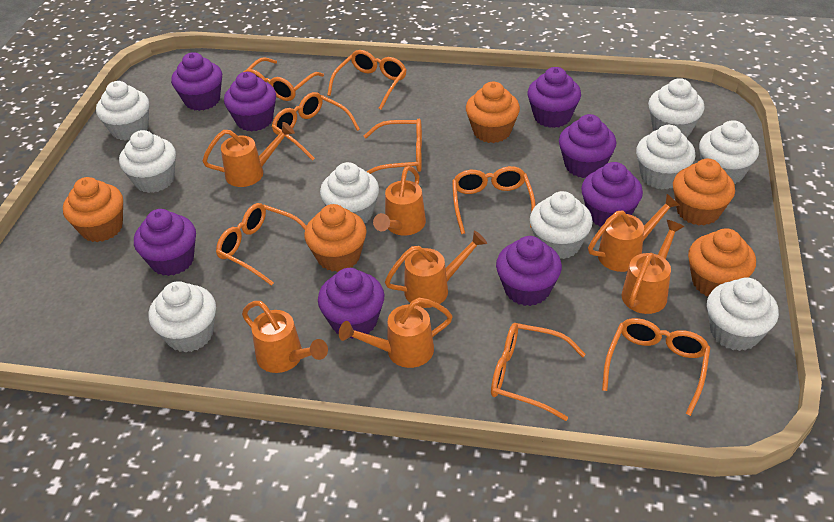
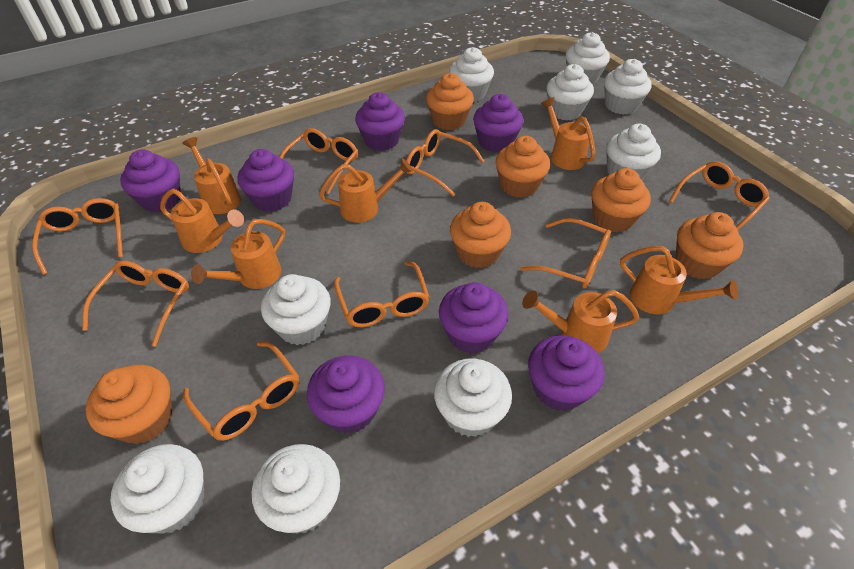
orange cupcake: 5 -> 6
purple cupcake: 8 -> 7

